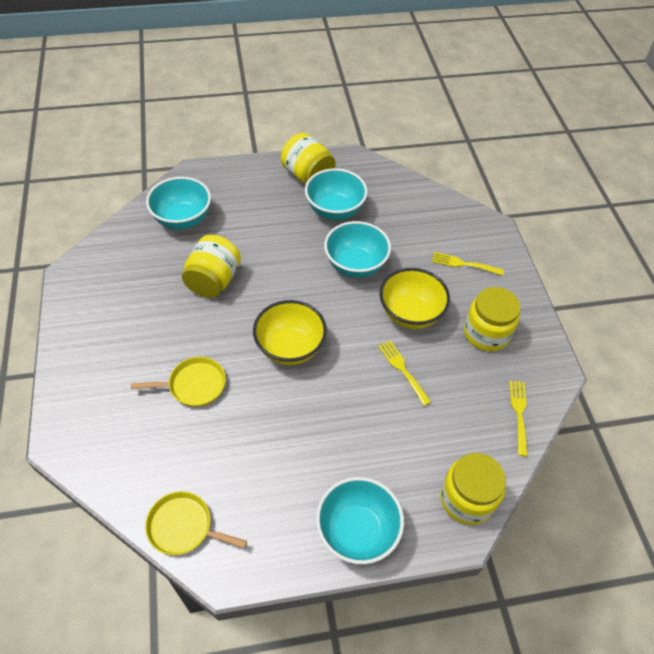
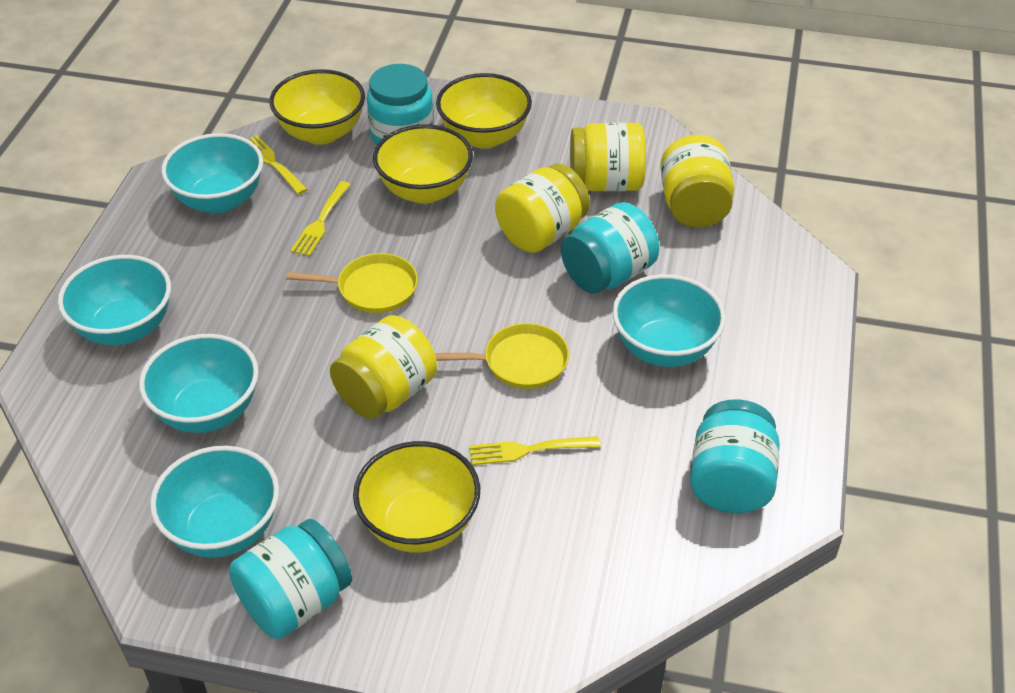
turquoise bowl: 4 -> 5
turquoise jar: 0 -> 4
yellow bowl: 2 -> 4

